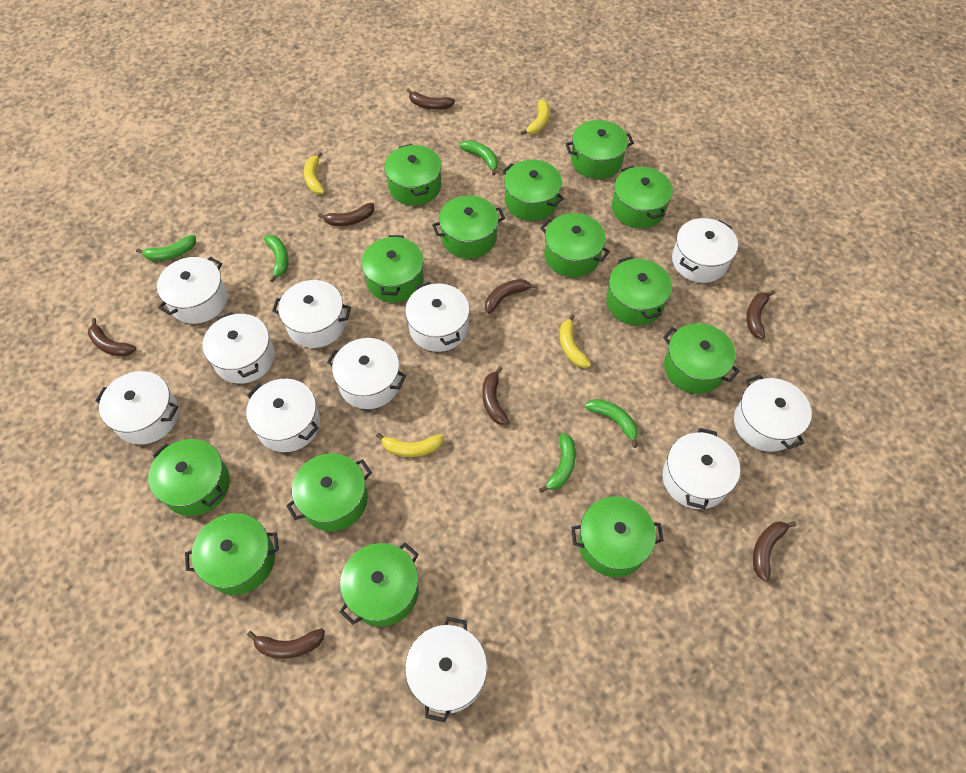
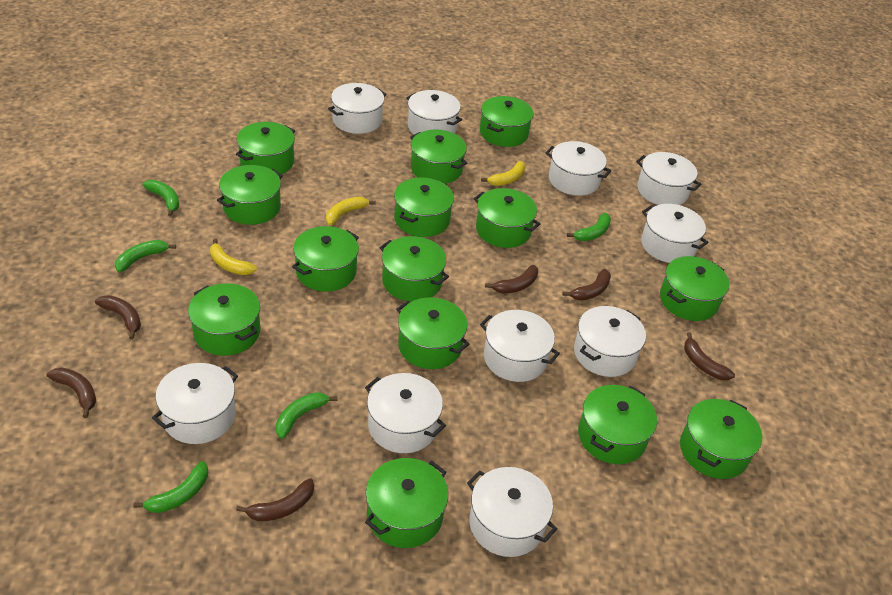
brown banana: 8 -> 6
white pot: 11 -> 10
yellow banana: 4 -> 3

